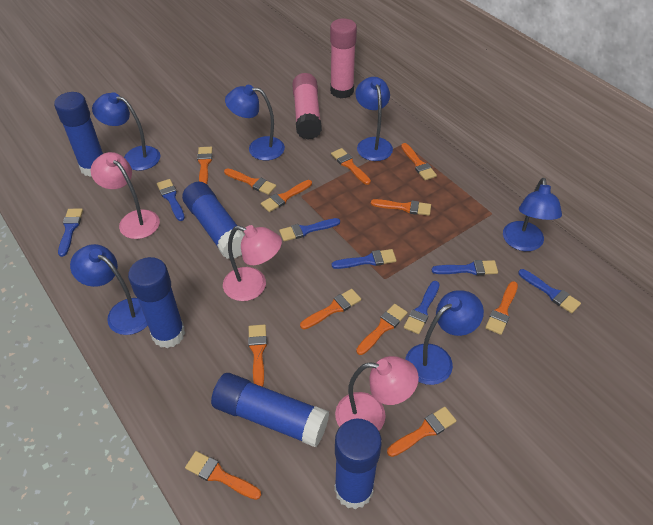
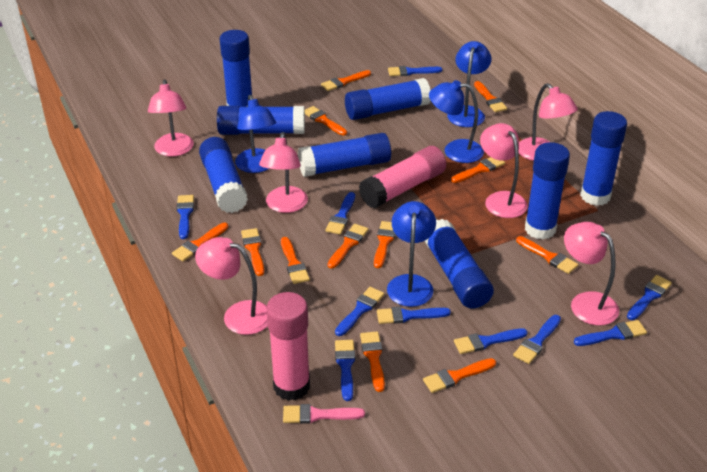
blue brush: 7 -> 10
blue glue stick: 5 -> 8
blue lamp: 6 -> 4
pink brush: 0 -> 1
pink lamp: 3 -> 6

